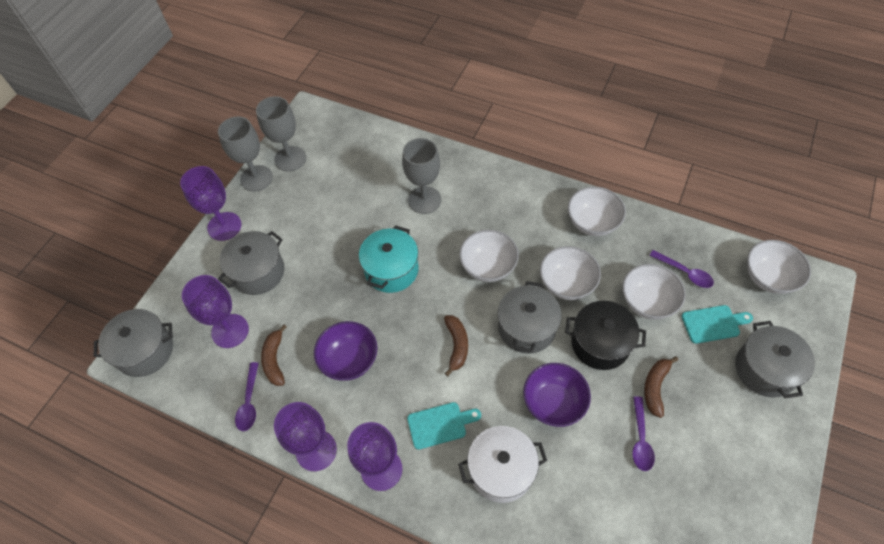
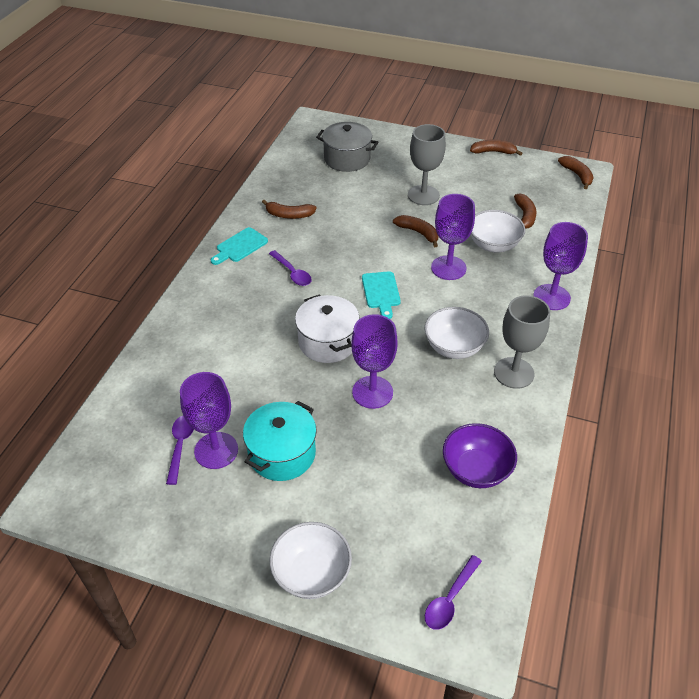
black pot: 1 -> 0
brown banana: 3 -> 5
grey goblet: 3 -> 2
grey pot: 4 -> 1
purple bowl: 2 -> 1
white bowl: 5 -> 3

